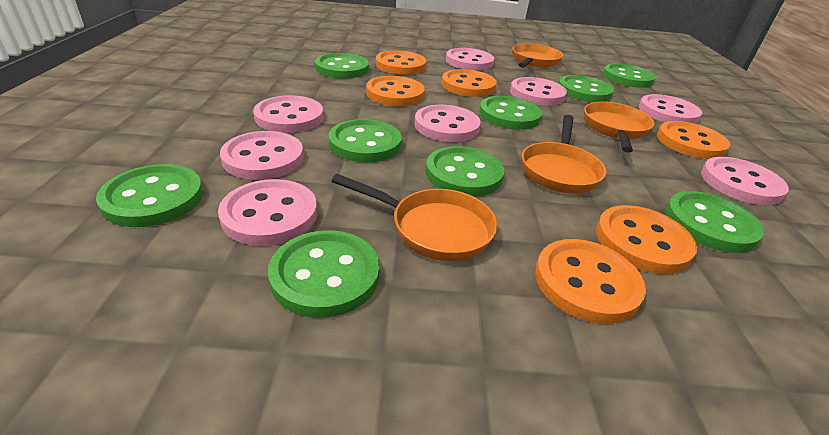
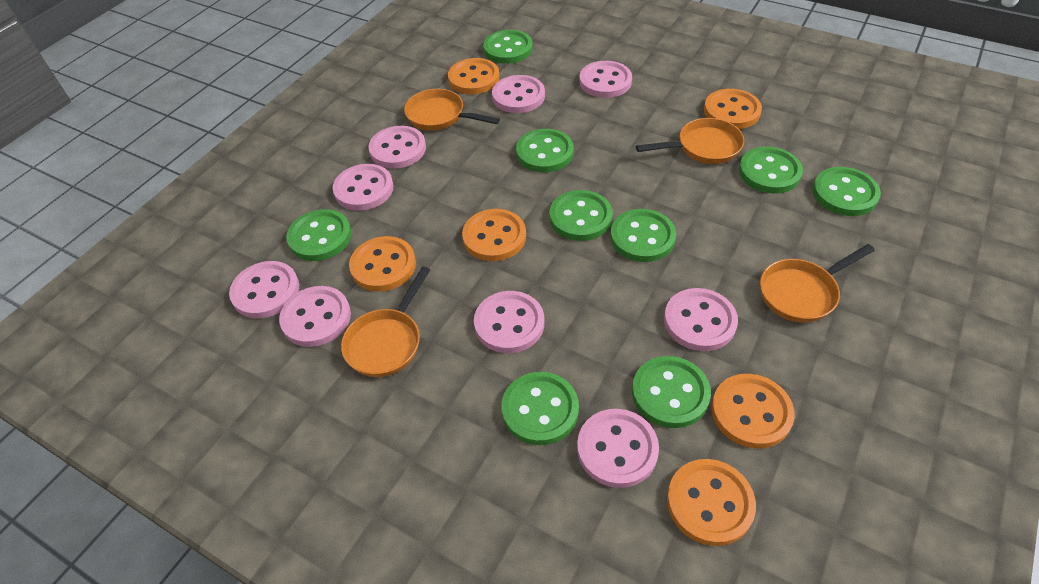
pink button: 8 -> 9

